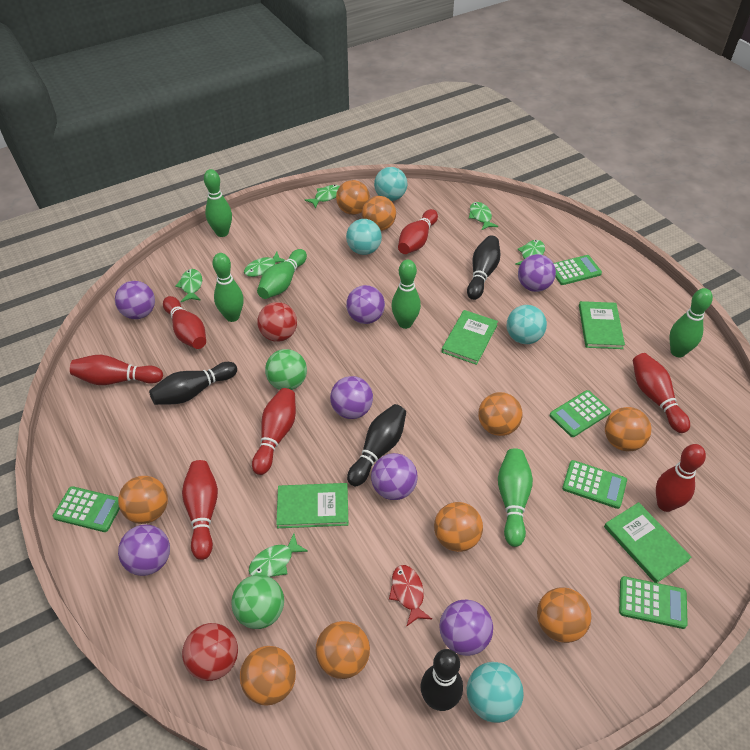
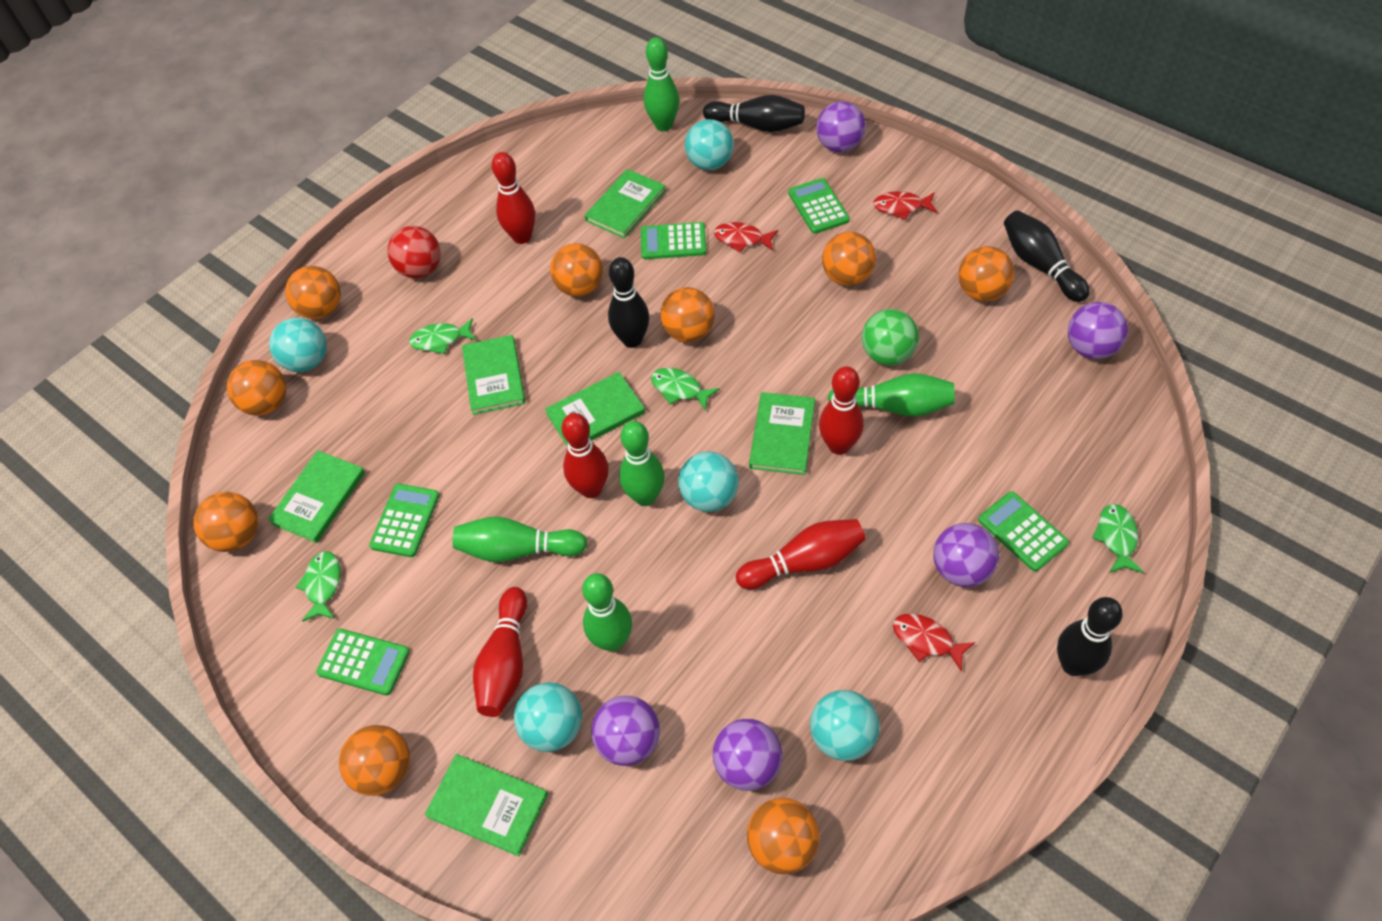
green ball: 2 -> 1
green book: 4 -> 6
green bowling pin: 6 -> 5
green fish: 6 -> 4
purple ball: 7 -> 5
red ball: 2 -> 1
red bowling pin: 7 -> 5
red fish: 1 -> 3
turquoise ball: 4 -> 5

